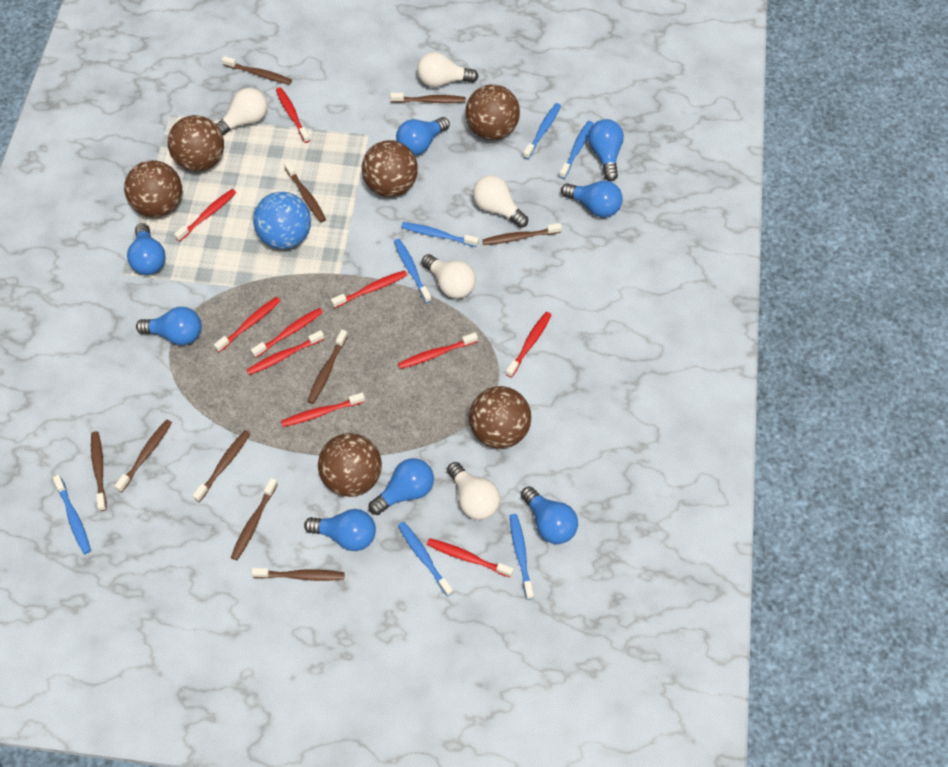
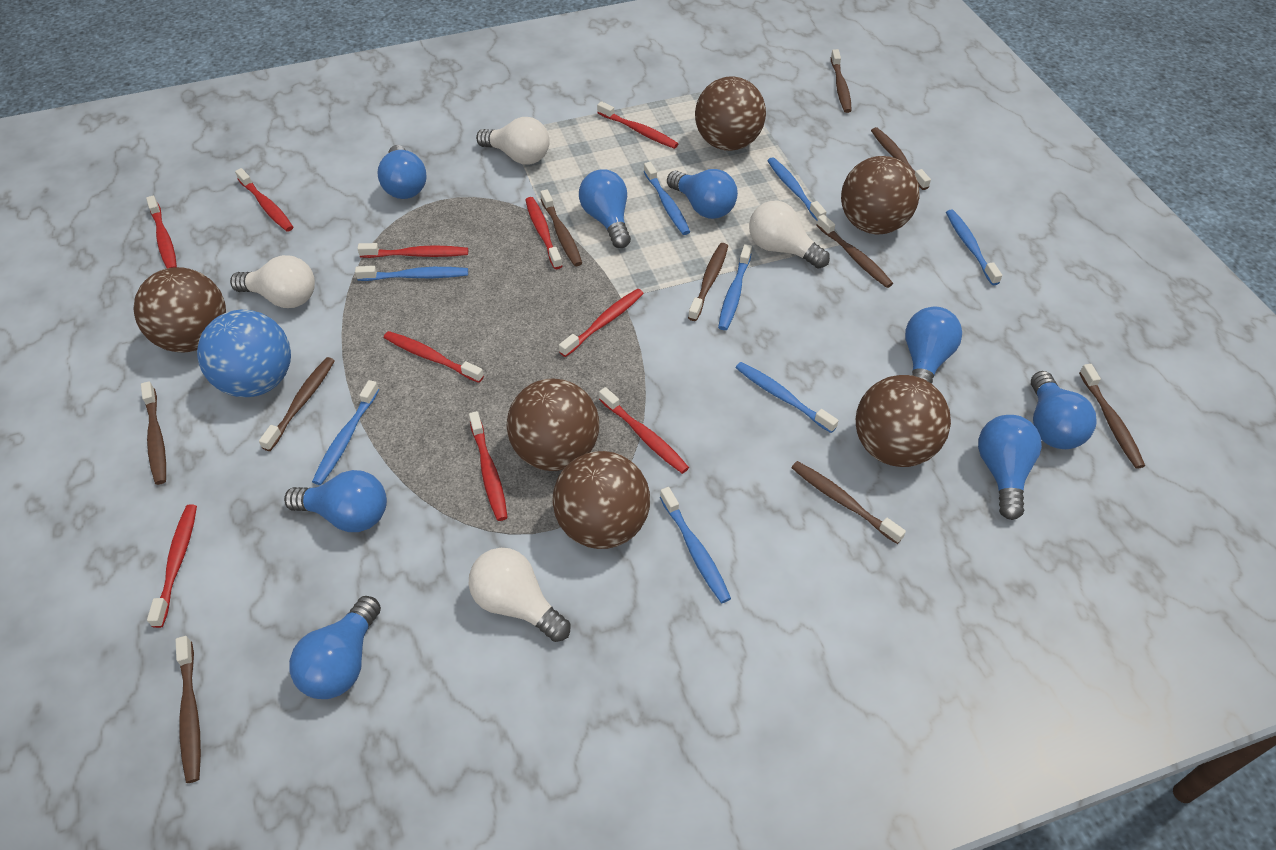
blue toothbrush: 7 -> 8
white light bulb: 5 -> 4

